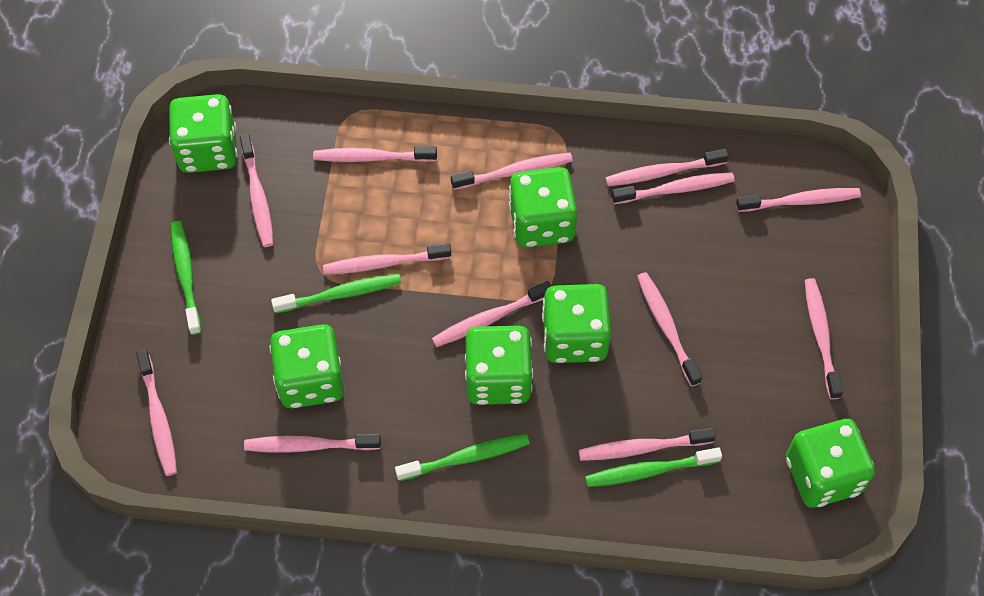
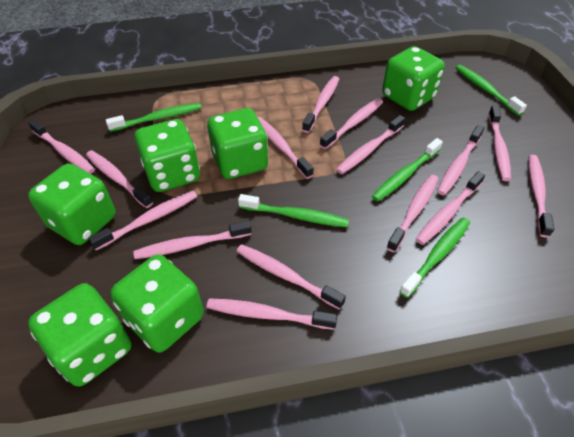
green toothbrush: 4 -> 5
pink toothbrush: 13 -> 15

